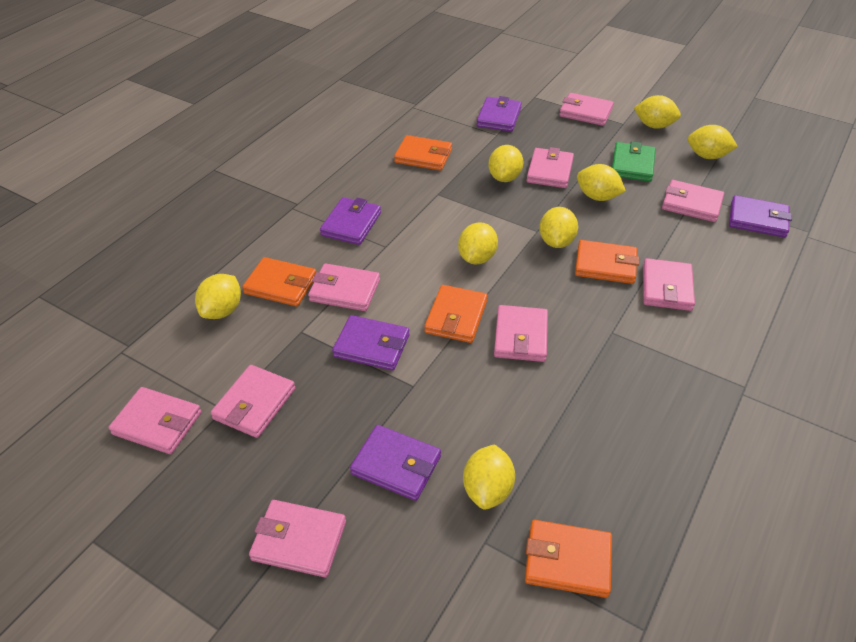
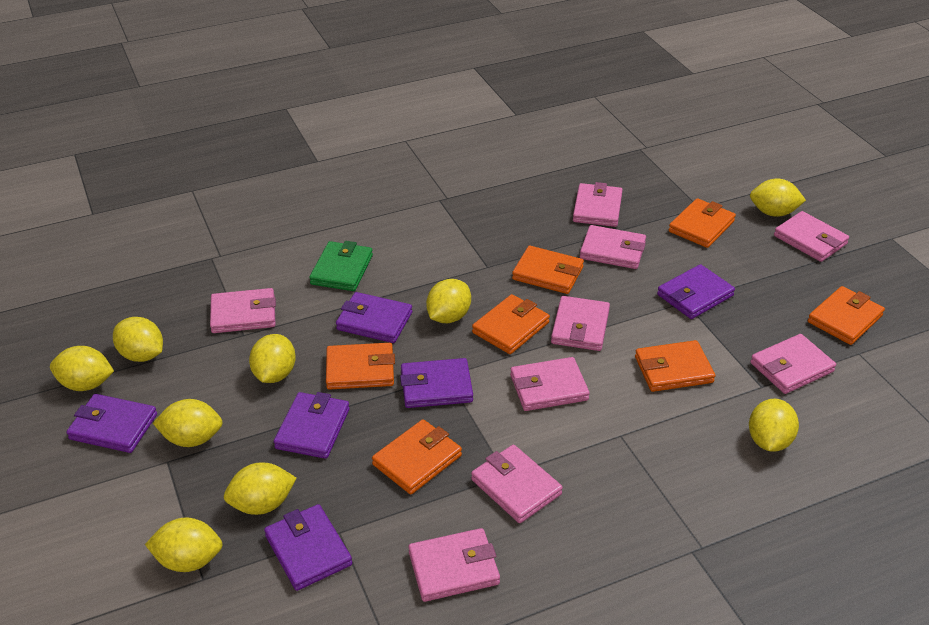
orange wallet: 5 -> 7
purple wallet: 5 -> 6
yellow lemon: 8 -> 9

